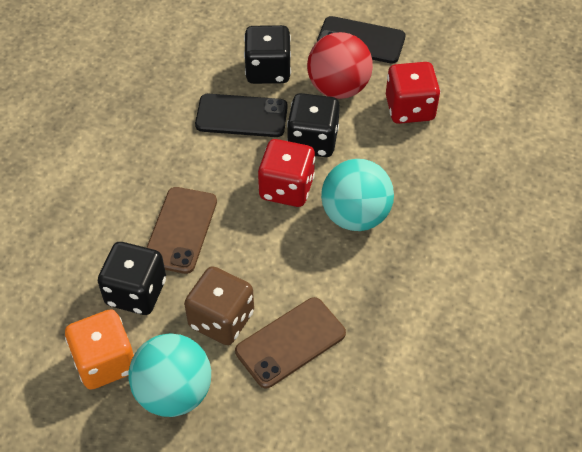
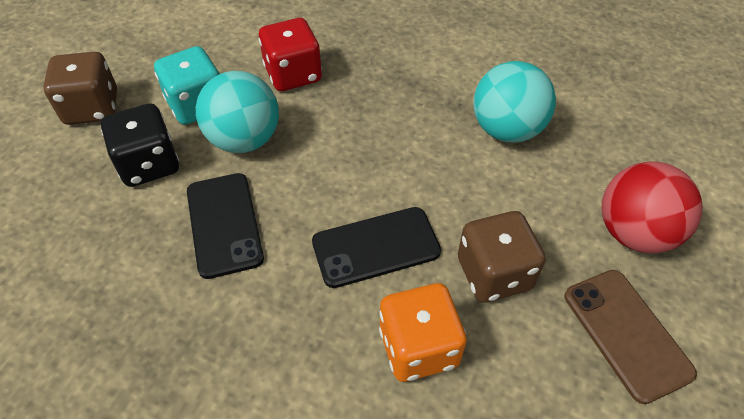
black dice: 3 -> 1
brown dice: 1 -> 2
brown phone: 2 -> 1
red dice: 2 -> 1
turquoise dice: 0 -> 1

